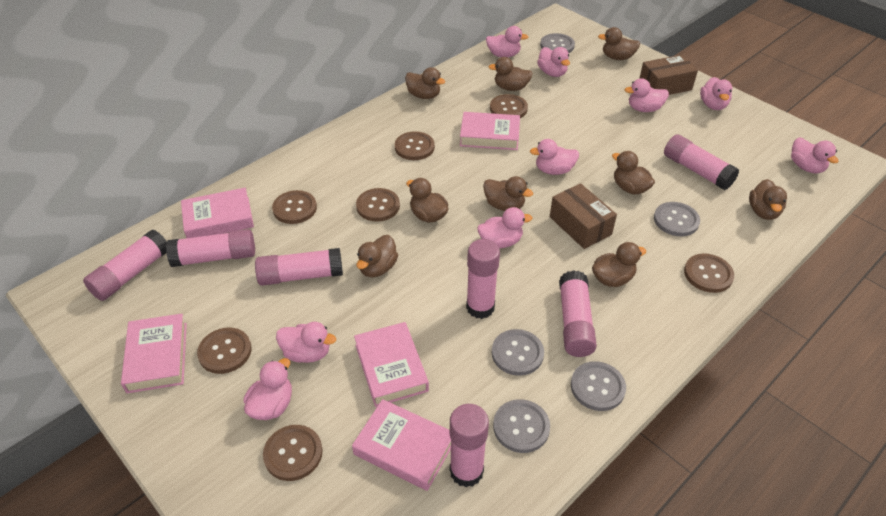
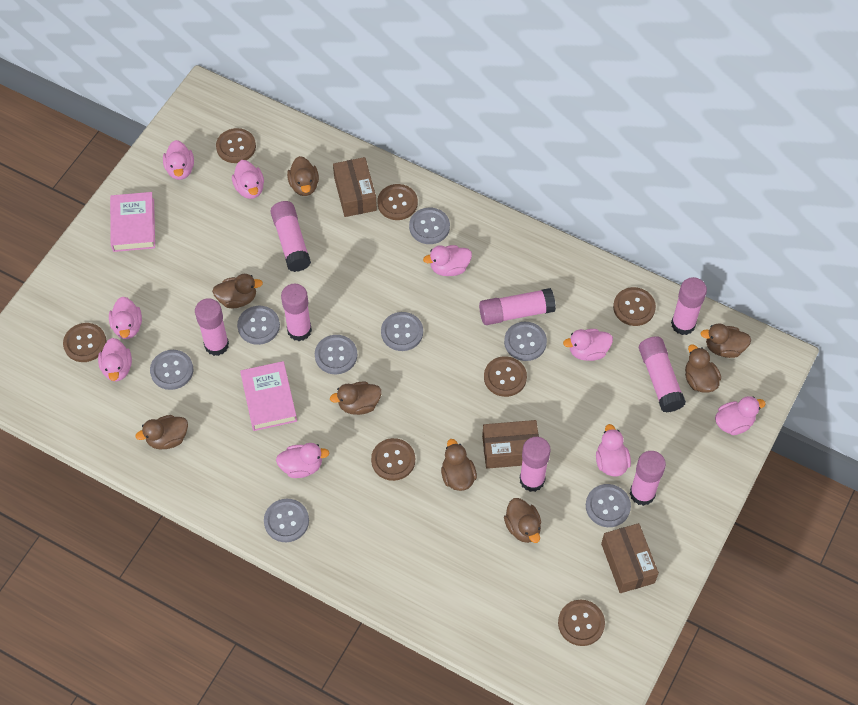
brown box: 2 -> 3
brown duck: 9 -> 8
grey button: 5 -> 8
pink book: 5 -> 2
pink glue stick: 7 -> 8

